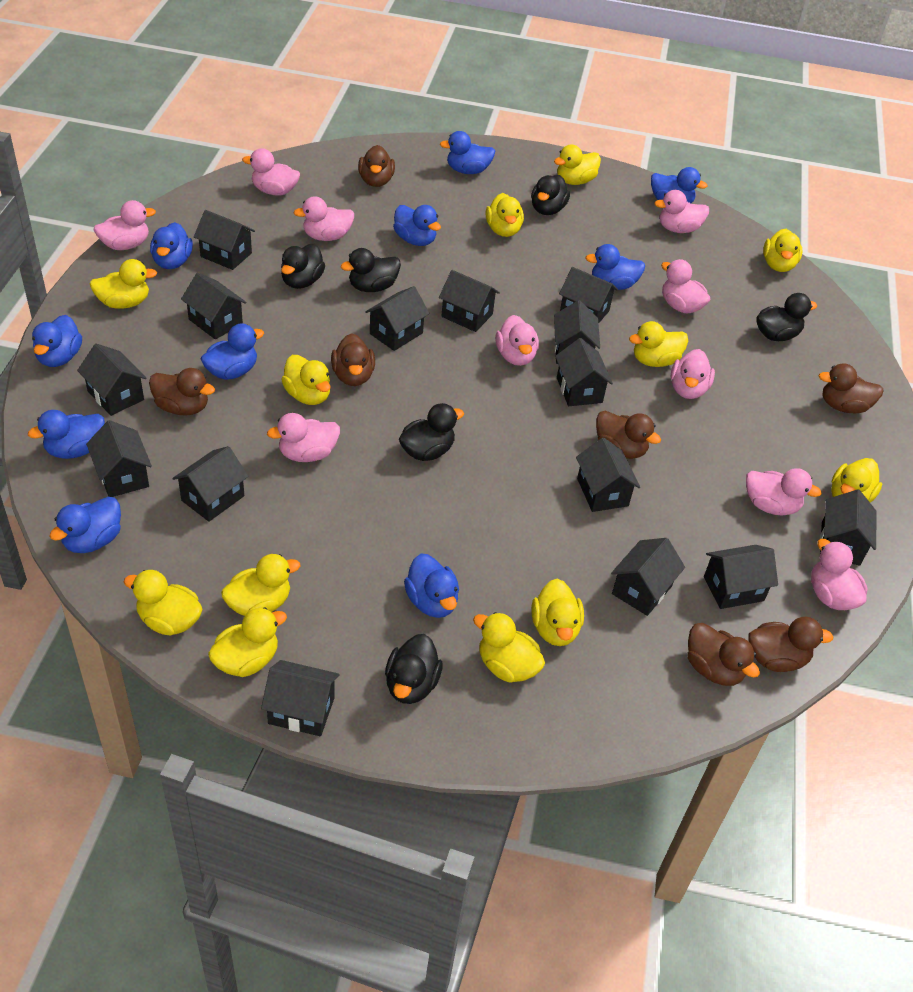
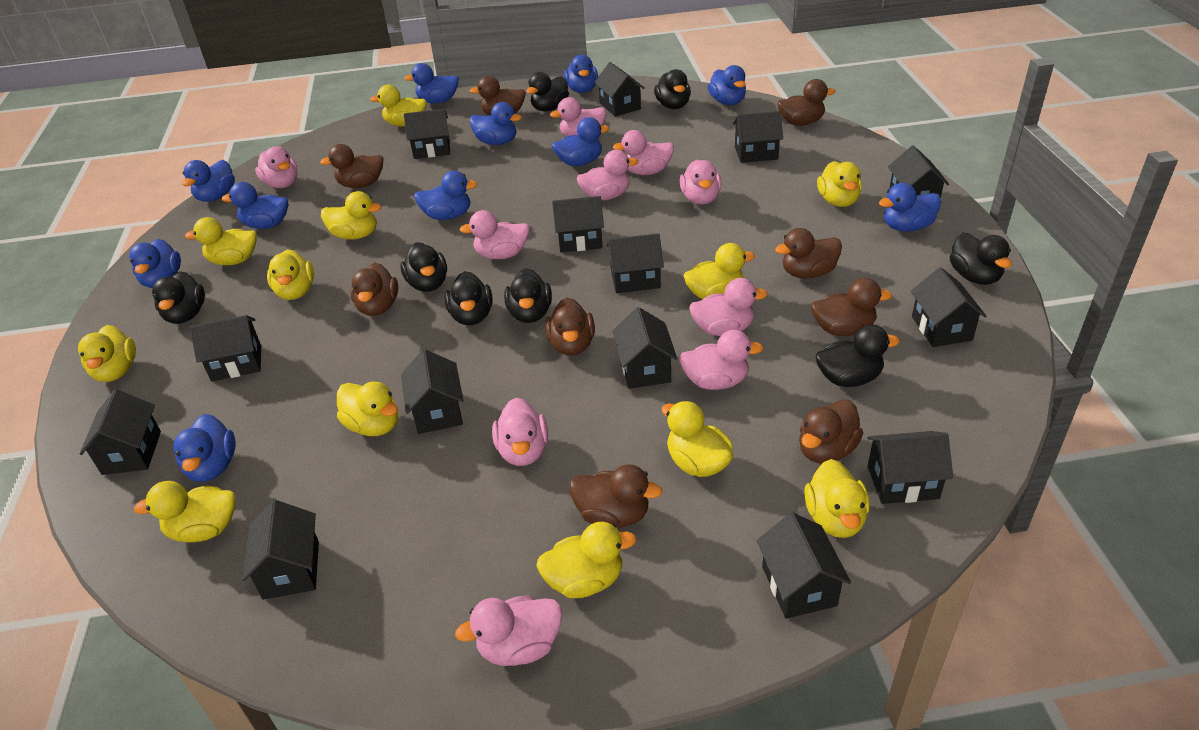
black duck: 6 -> 8
black house: 15 -> 14
blue duck: 10 -> 11
brown duck: 7 -> 9

